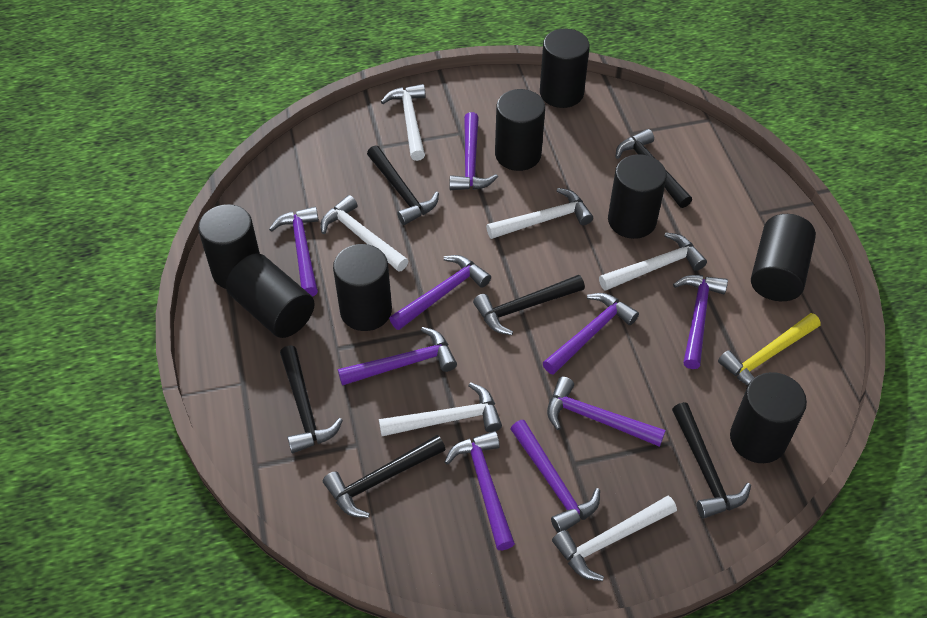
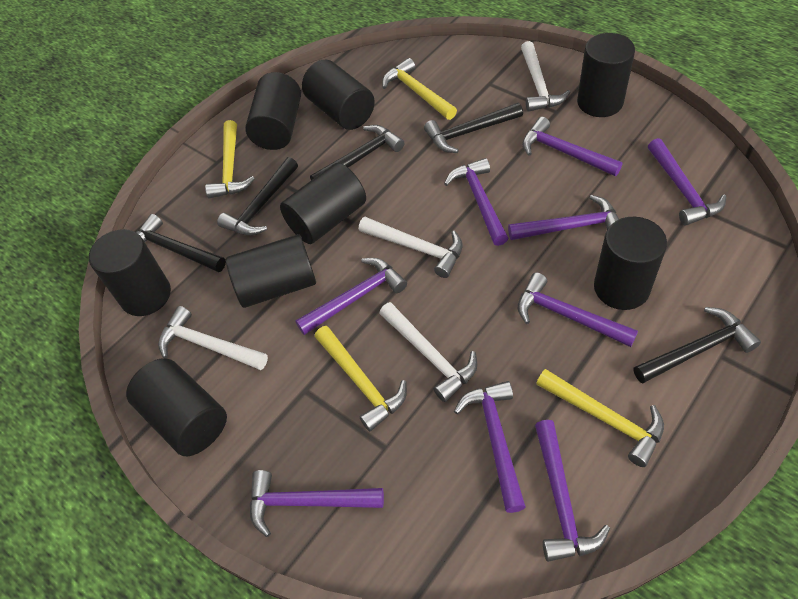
black hammer: 6 -> 5
white hammer: 6 -> 4
yellow hammer: 1 -> 4

